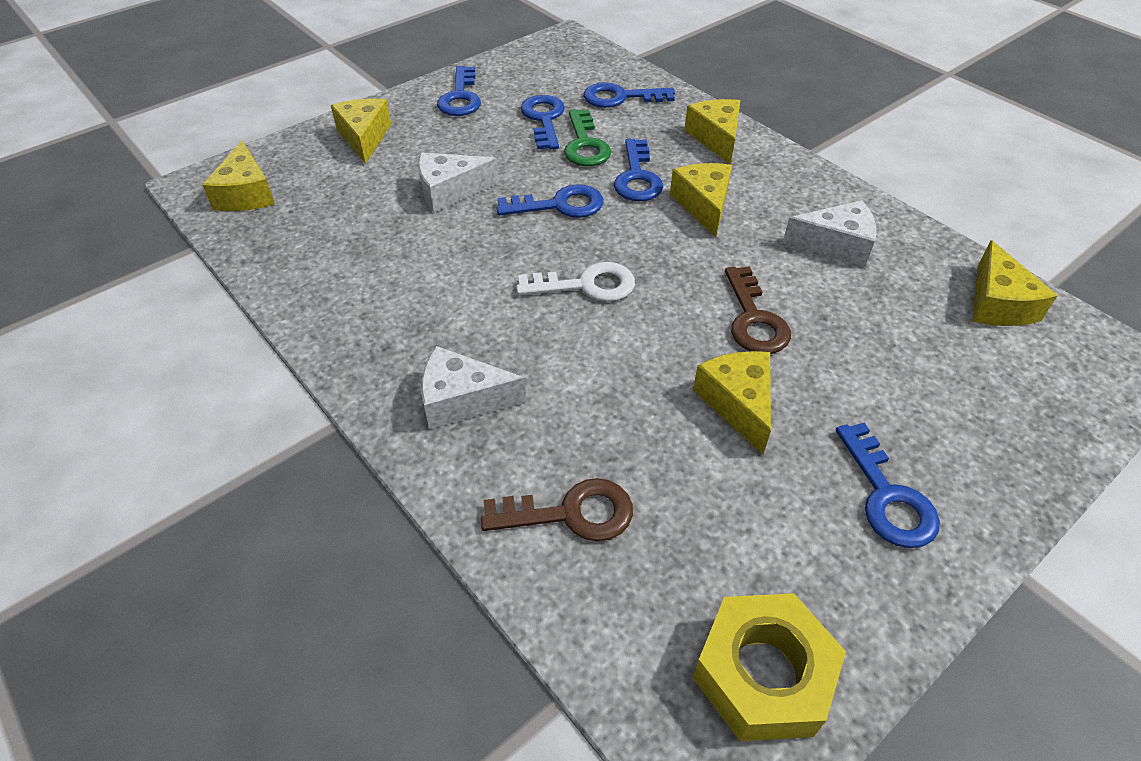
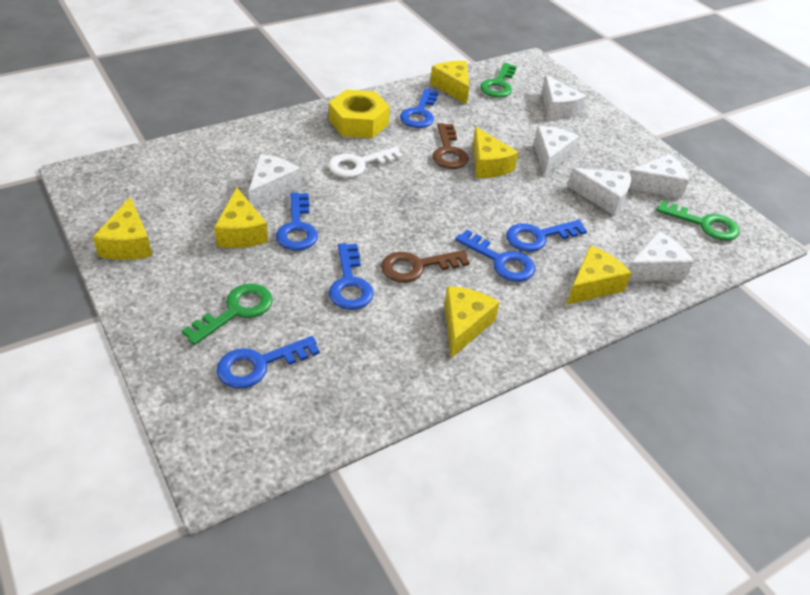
green key: 1 -> 3
white cheese: 3 -> 6

